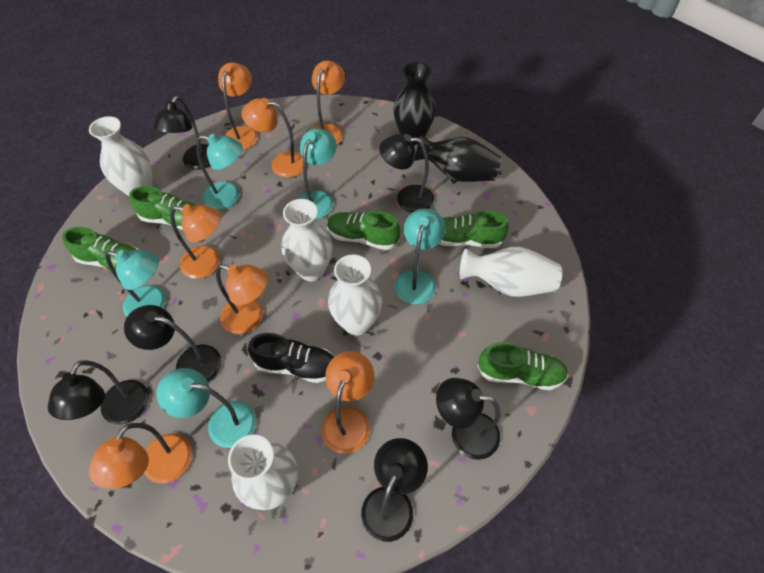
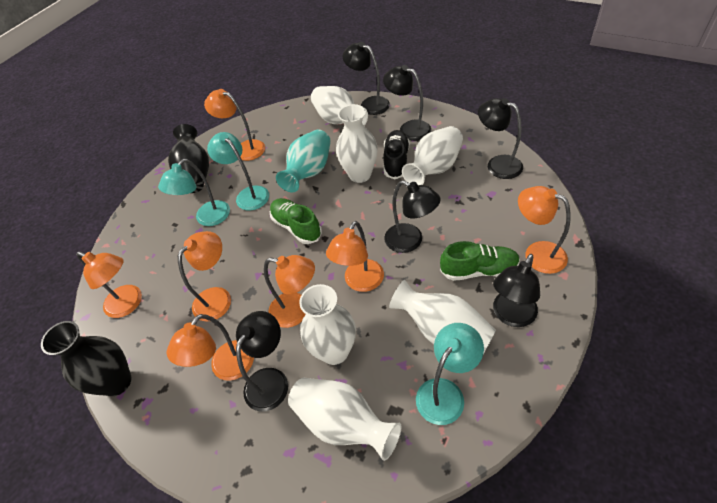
green shoe: 5 -> 2
turquoise lamp: 5 -> 3
turquoise vase: 0 -> 1
white vase: 5 -> 6

